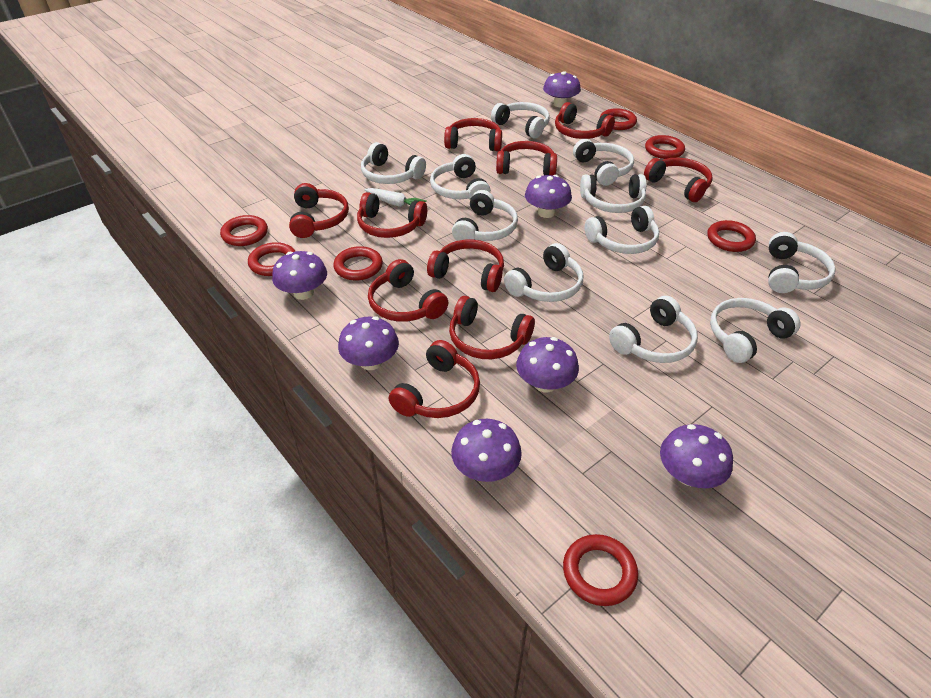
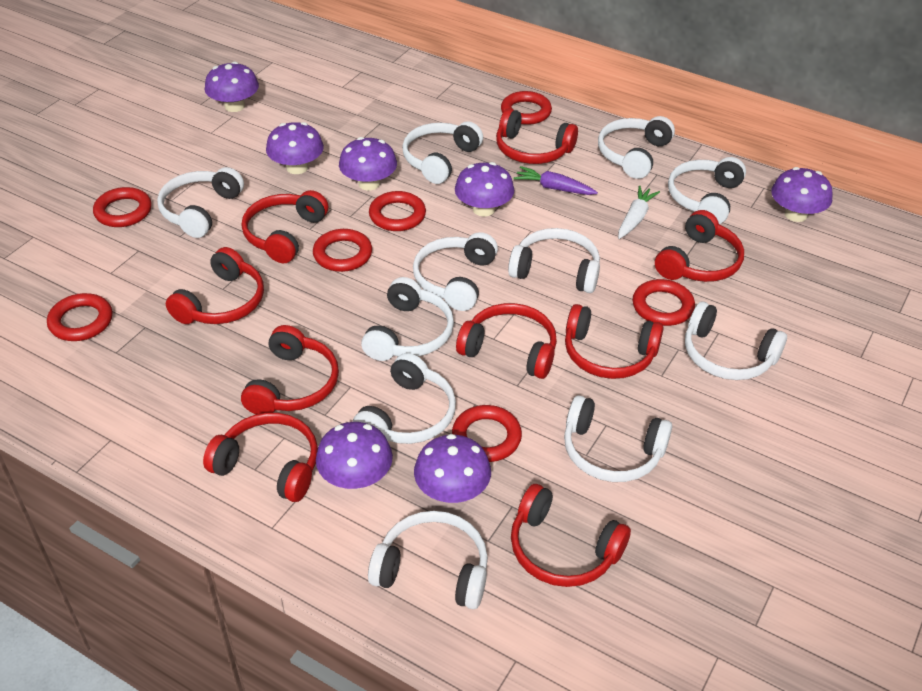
purple carrot: 0 -> 1
red headphones: 10 -> 9

